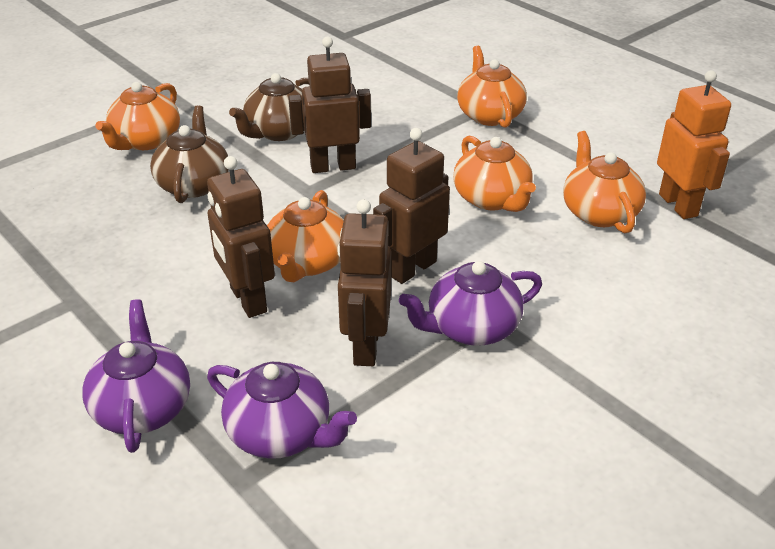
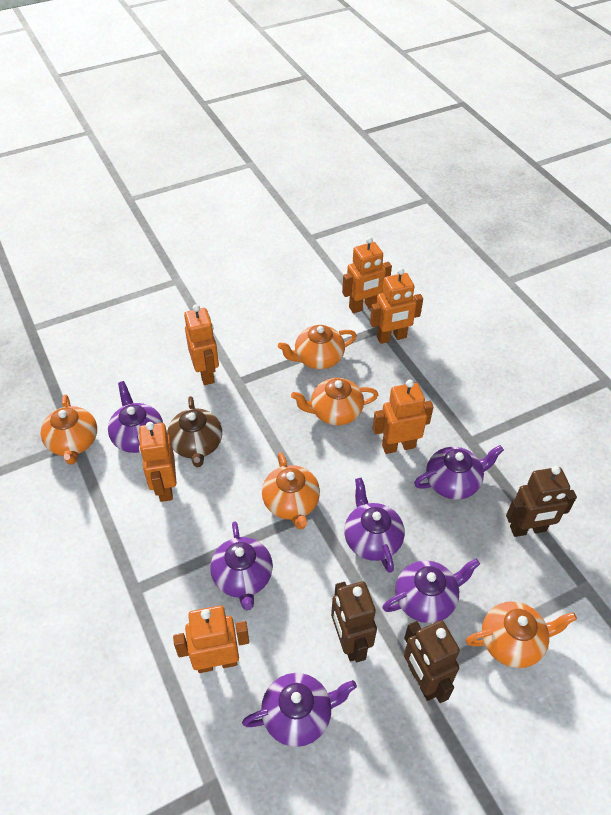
brown robot: 4 -> 3
brown teapot: 2 -> 1
orange robot: 1 -> 6
purple teapot: 3 -> 6

